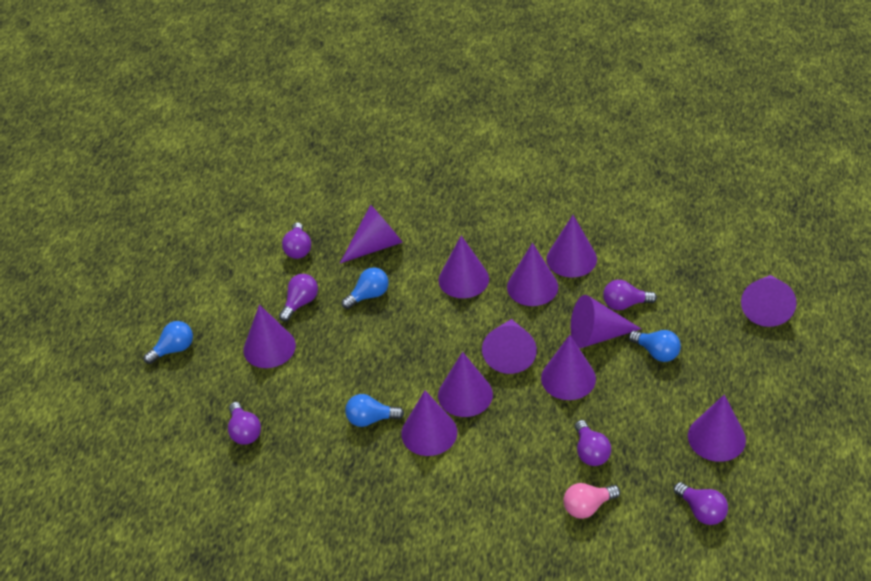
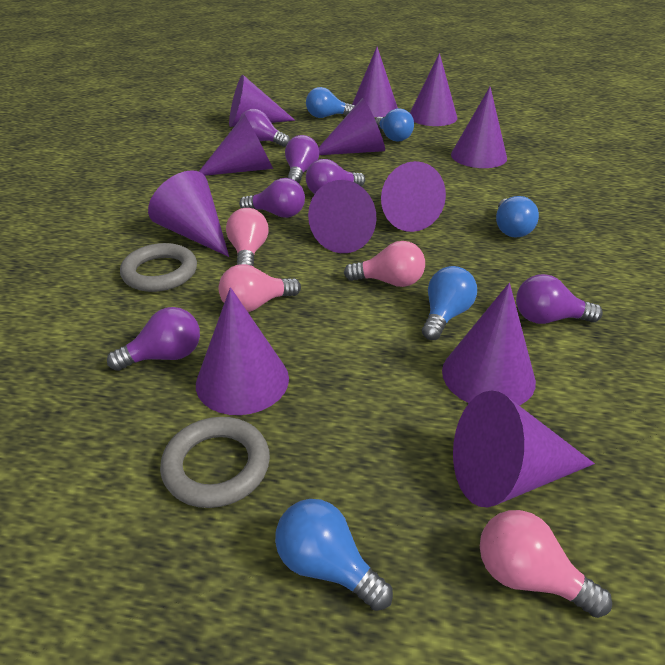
blue light bulb: 4 -> 5
grey ring: 0 -> 2
pink light bulb: 1 -> 4

